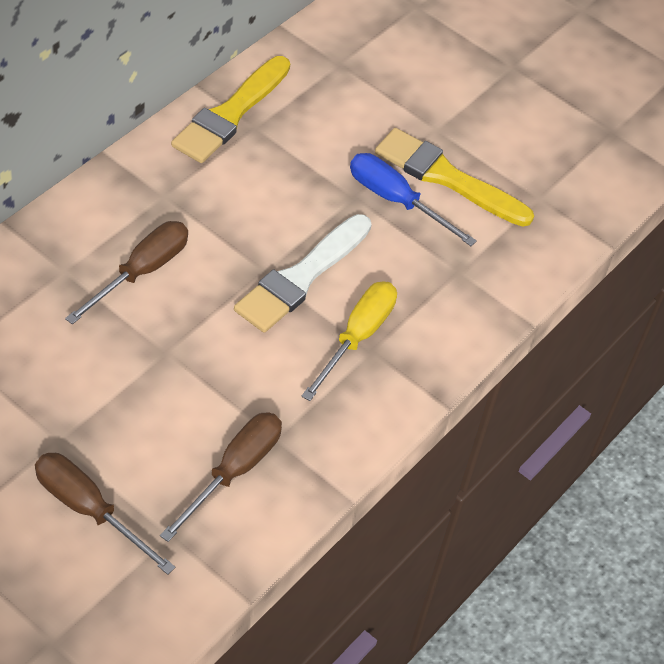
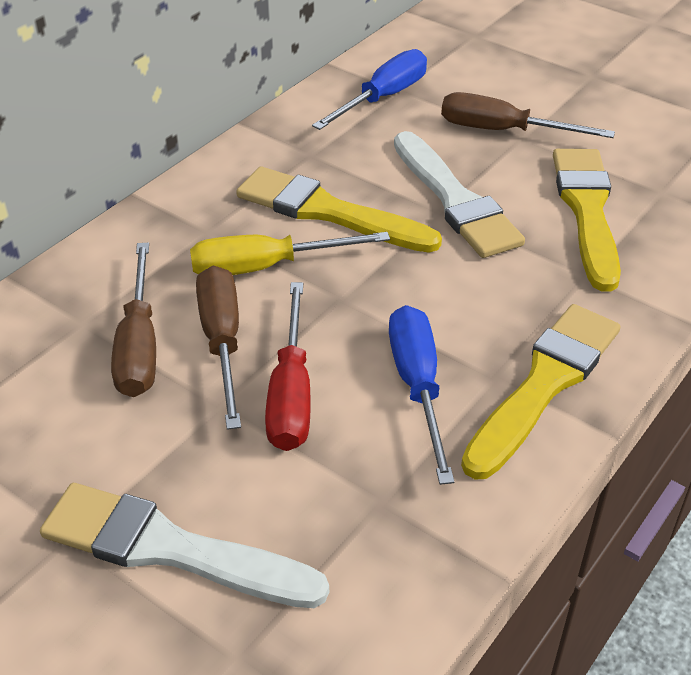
blue screwdriver: 1 -> 2
red screwdriver: 0 -> 1
white brush: 1 -> 2
yellow brush: 2 -> 3

